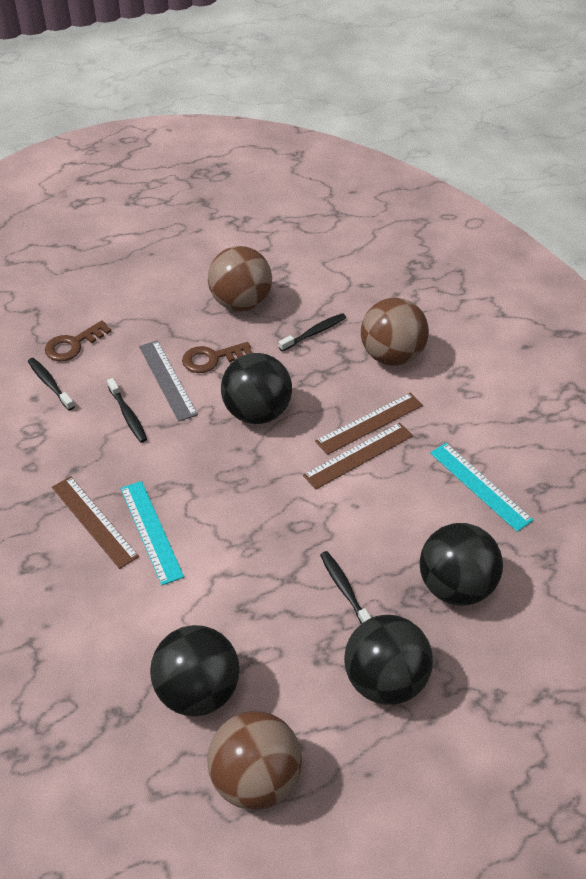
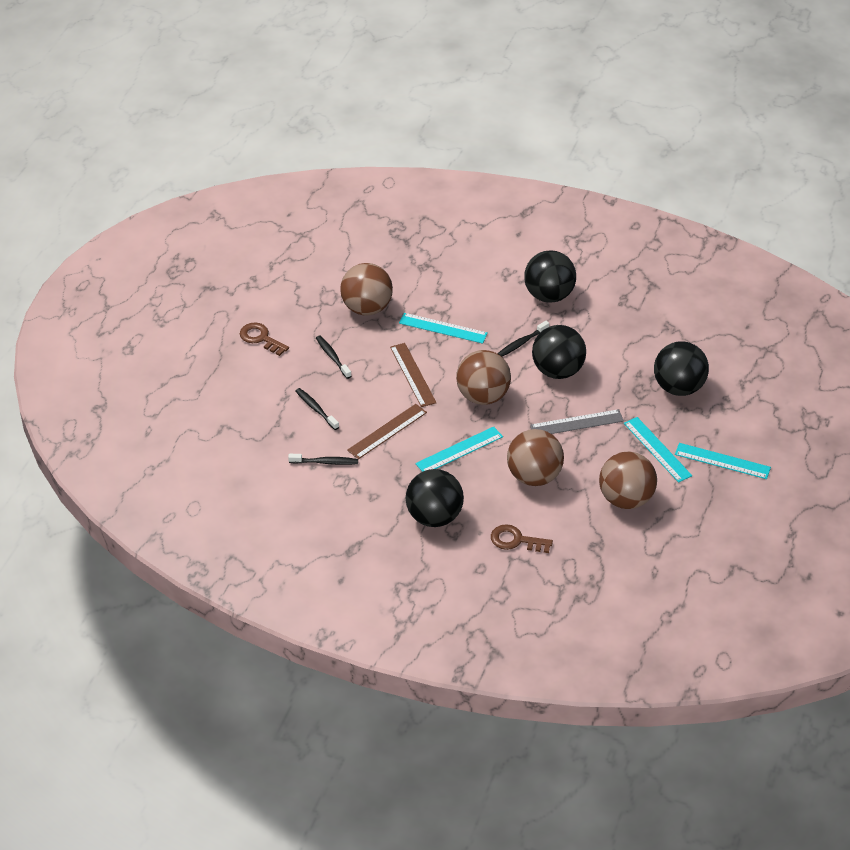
brown ball: 3 -> 4
brown ruler: 3 -> 2
turquoise ruler: 2 -> 4

